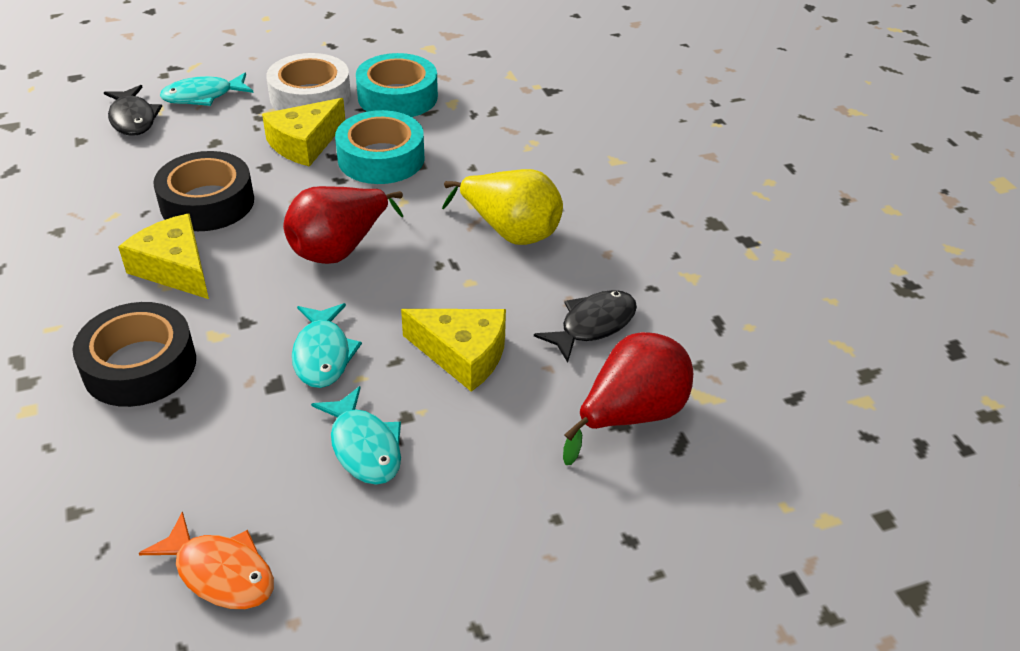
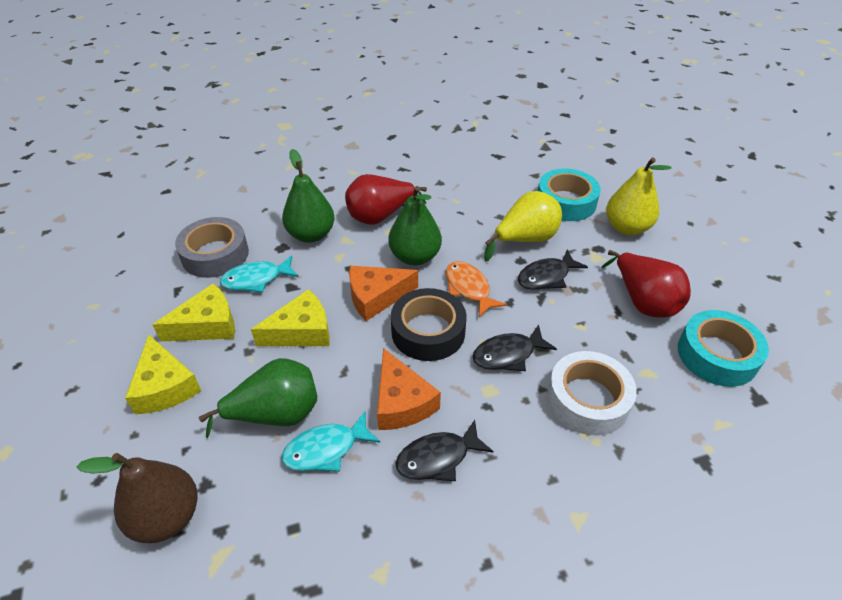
black fish: 2 -> 3
black tape: 2 -> 1
brown pear: 0 -> 1
green pear: 0 -> 3
grey tape: 0 -> 1
orange cheese: 0 -> 2
turquoise fish: 3 -> 2
yellow pear: 1 -> 2

